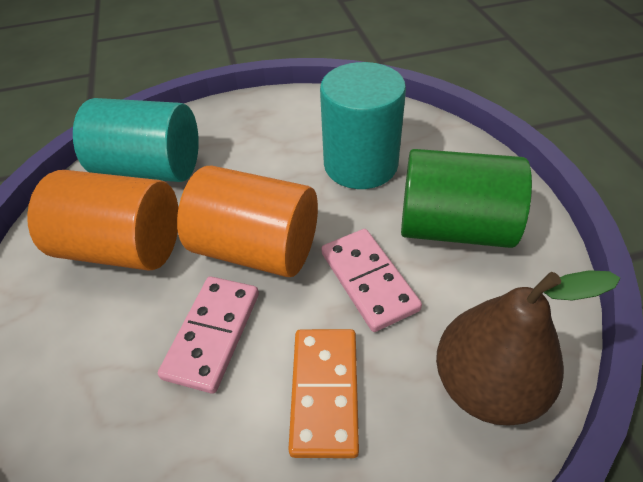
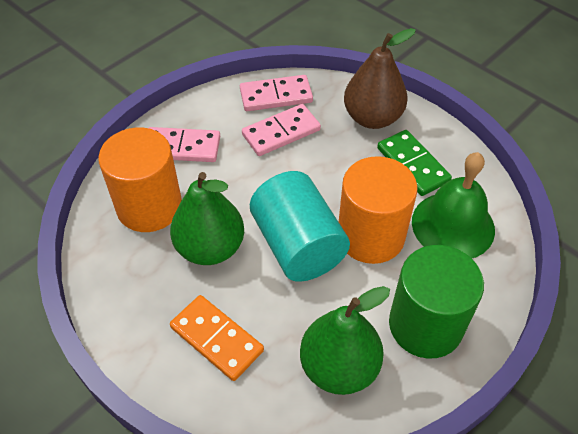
green bell: 0 -> 1
green domino: 0 -> 1
green pear: 0 -> 2
pink domino: 2 -> 3
turquoise cylinder: 2 -> 1

